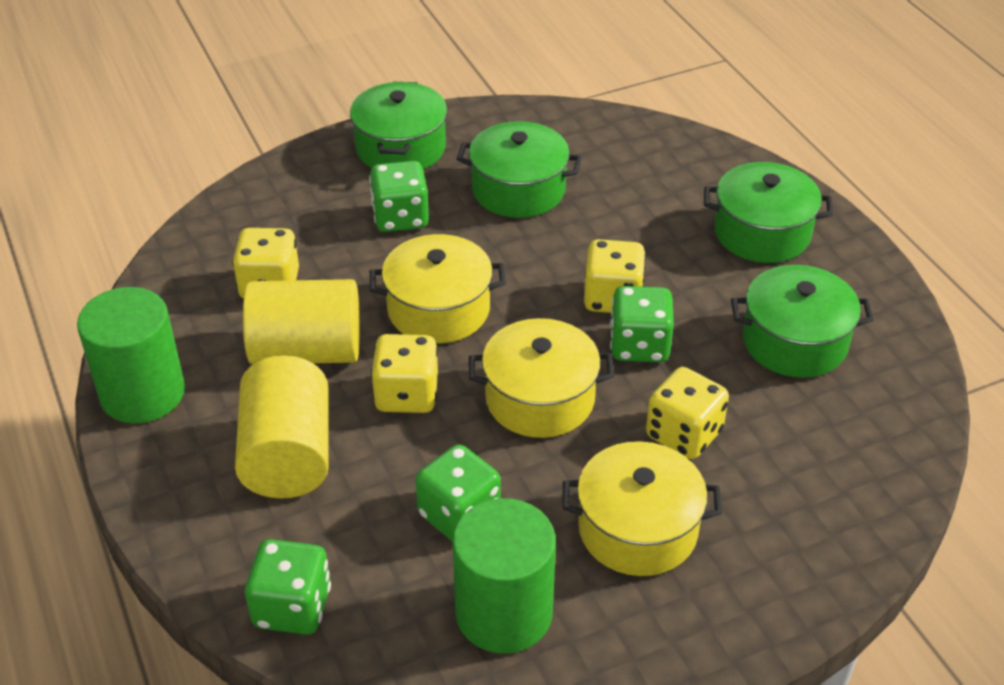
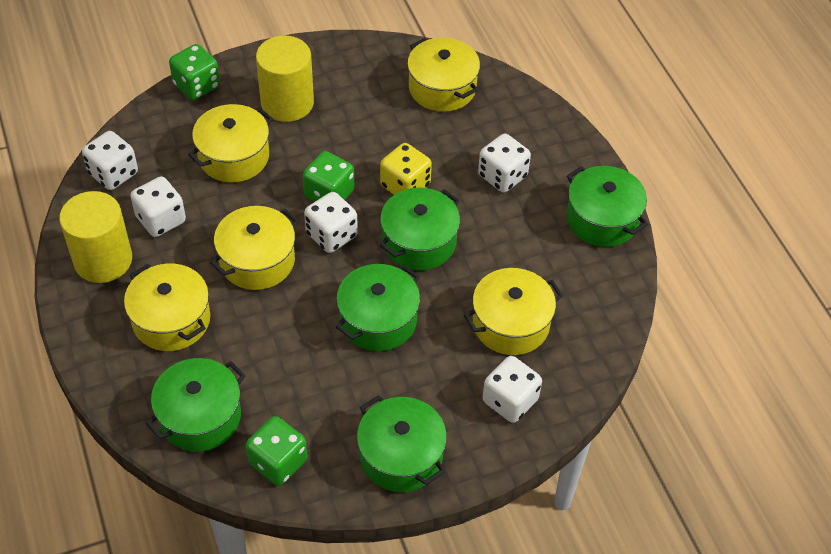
green cylinder: 2 -> 0
green dice: 4 -> 3
green pot: 4 -> 5
white dice: 0 -> 5
yellow dice: 4 -> 1
yellow pot: 3 -> 5

